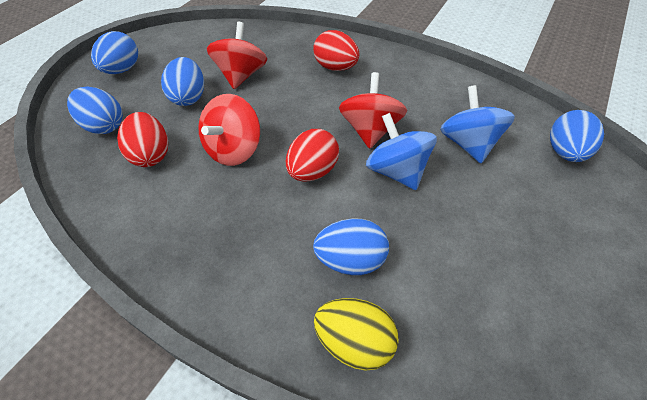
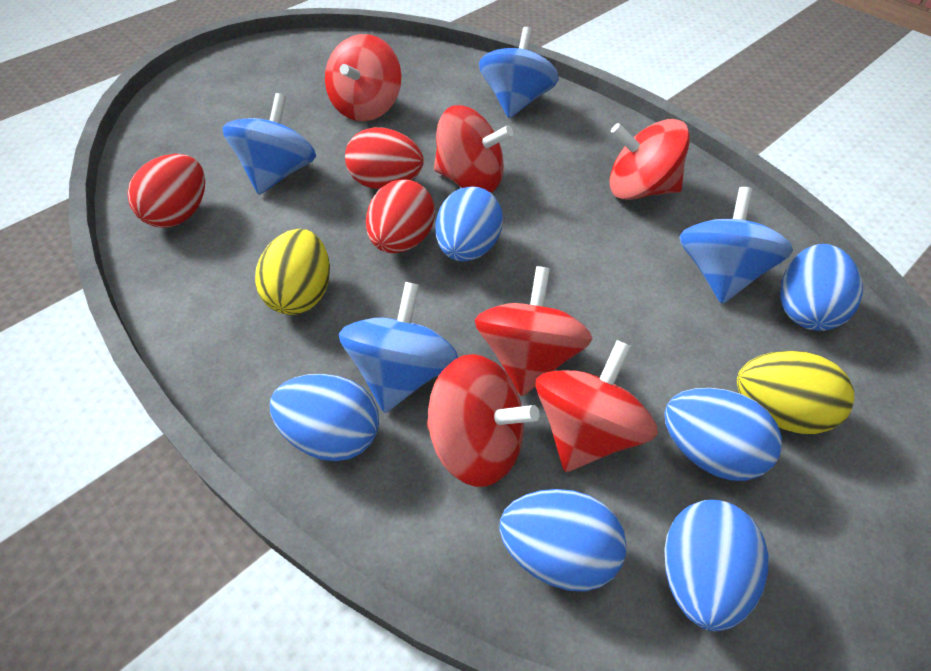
blue egg: 5 -> 6
blue spinning top: 2 -> 4
red spinning top: 3 -> 6
yellow egg: 1 -> 2

